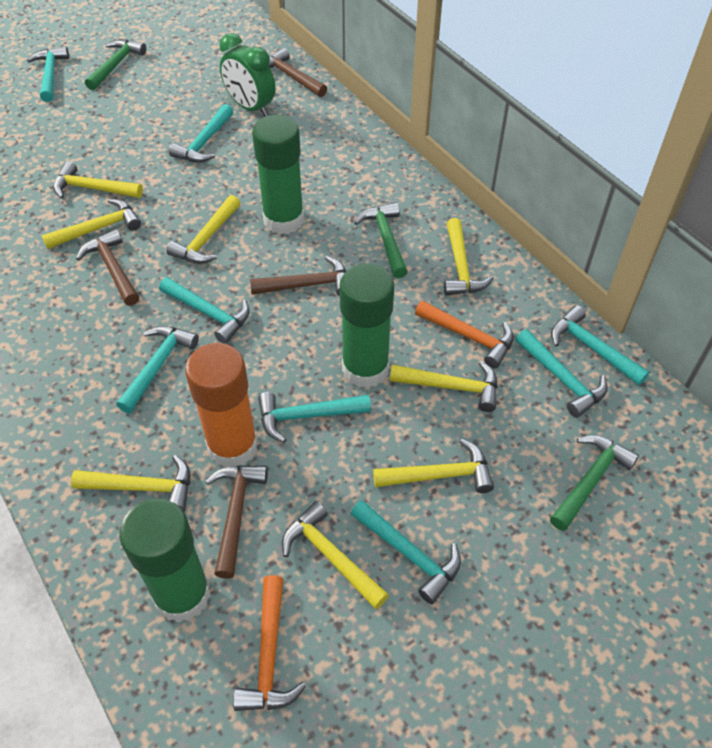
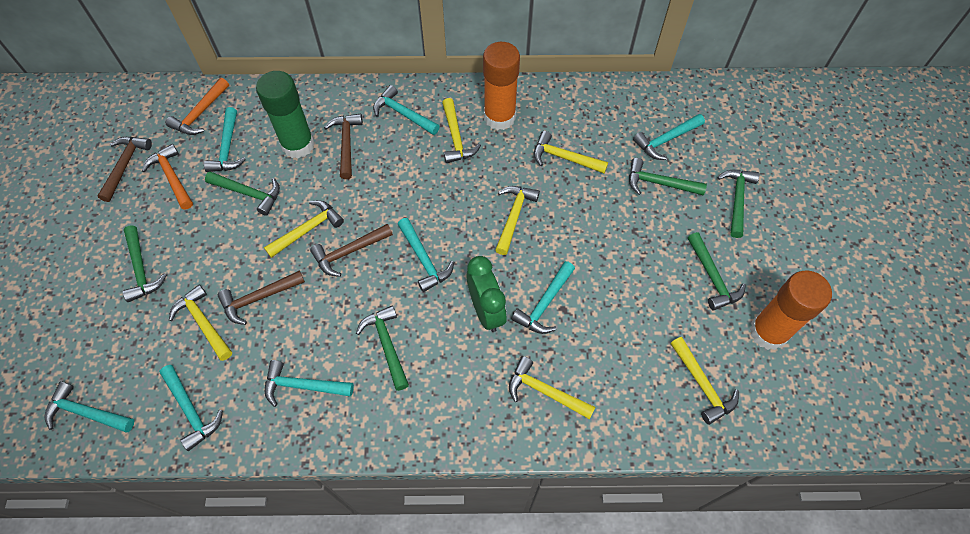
green glue stick: 3 -> 1
green hammer: 3 -> 6
orange glue stick: 1 -> 2
yellow hammer: 8 -> 7

